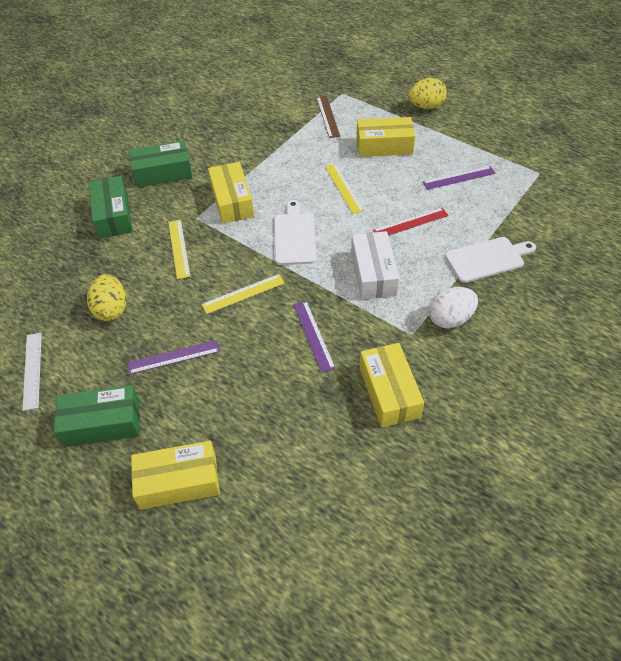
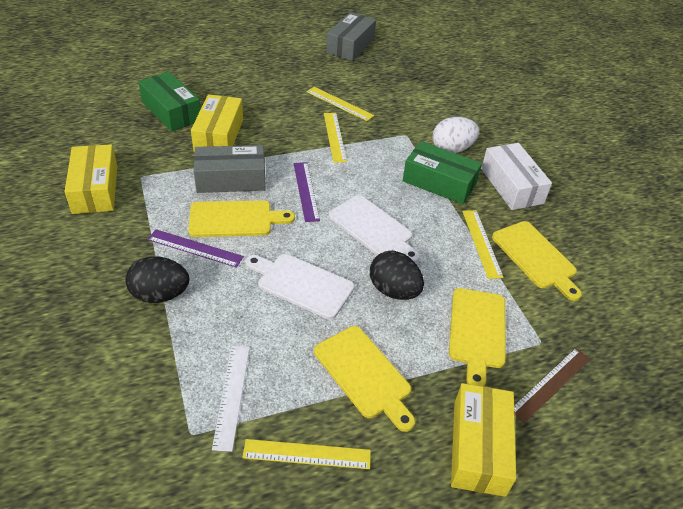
black egg: 0 -> 2
green box: 3 -> 2
grey box: 0 -> 2
purple ruler: 3 -> 2
red ruler: 1 -> 0
yellow box: 4 -> 3
yellow cutting board: 0 -> 4
yellow egg: 2 -> 0
yellow ruler: 3 -> 4

